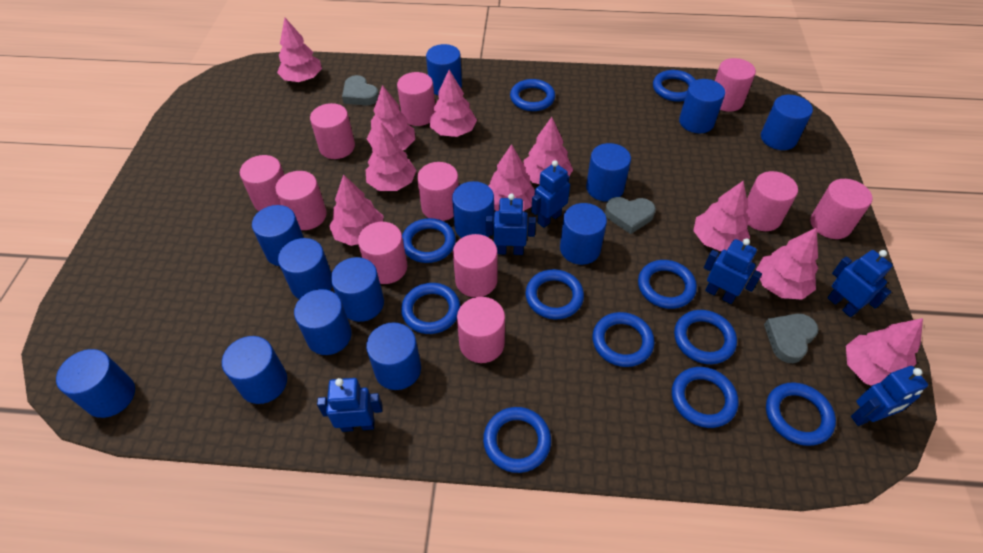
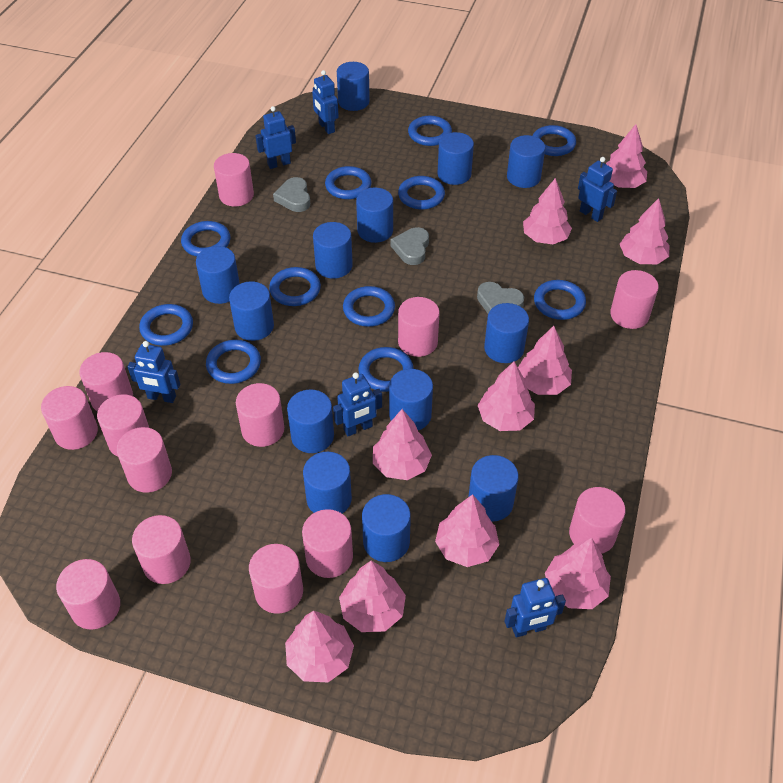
pink cylinder: 11 -> 13

